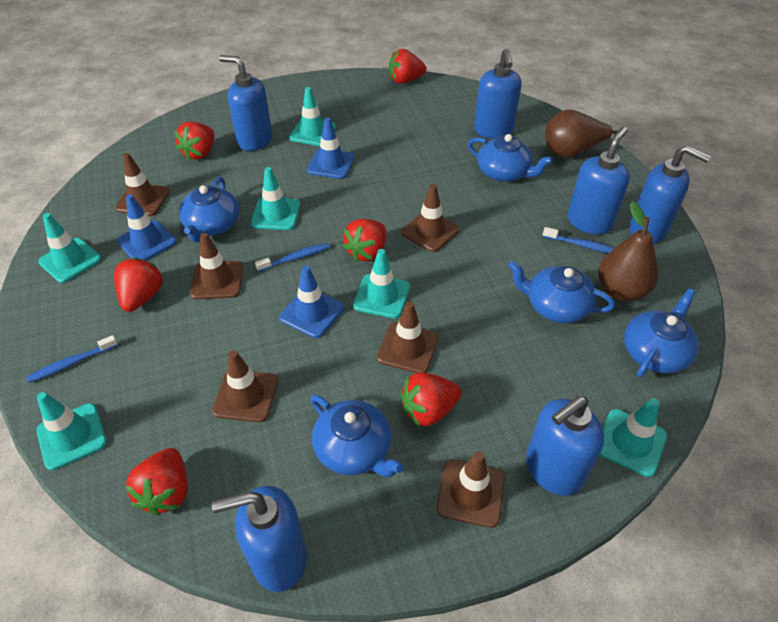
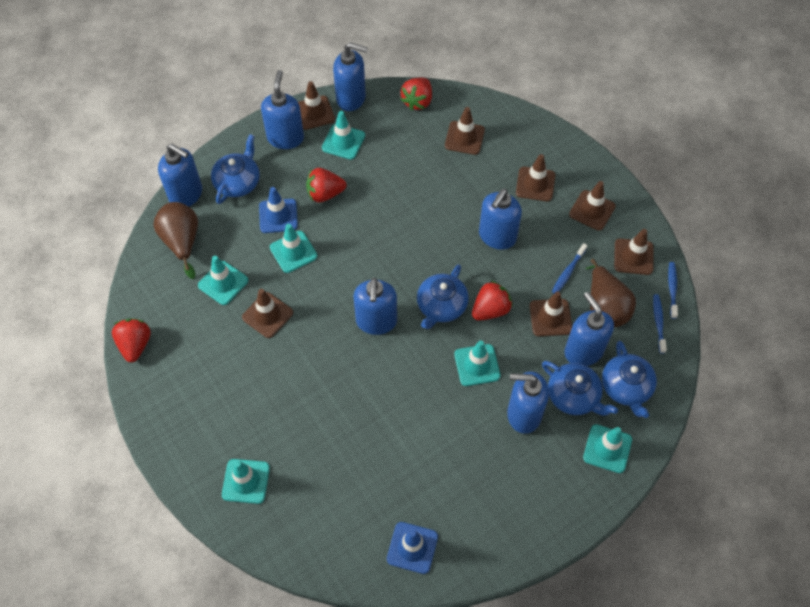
blue soap dispenser: 6 -> 7
blue teapot: 5 -> 4
blue traffic cone: 3 -> 2
brown traffic cone: 6 -> 7
red strawberry: 6 -> 4

